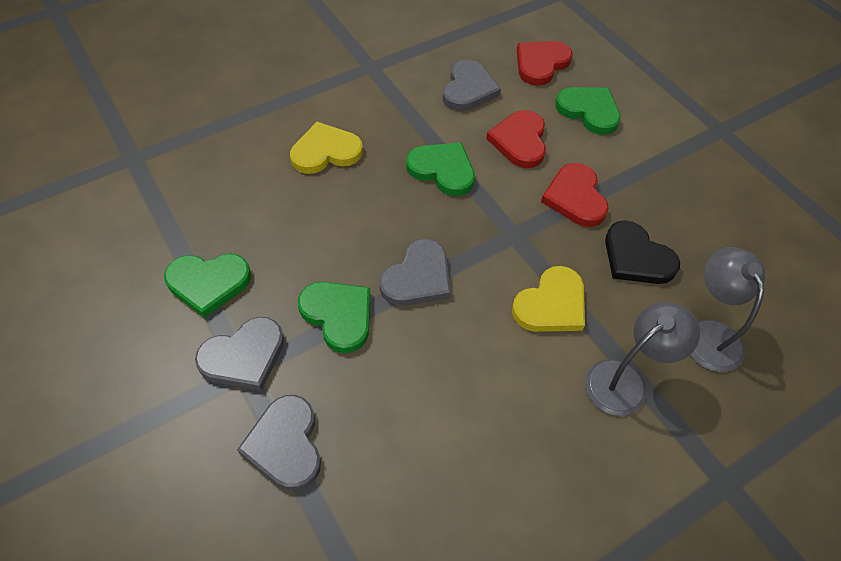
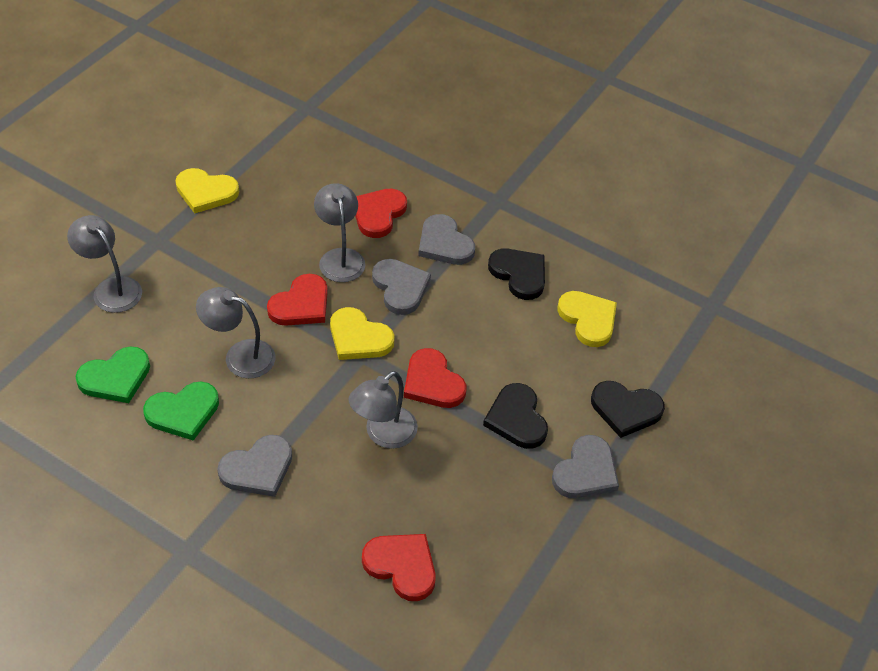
black heart: 1 -> 3
green heart: 4 -> 2
grey lamp: 2 -> 4
red heart: 3 -> 4
yellow heart: 2 -> 3

